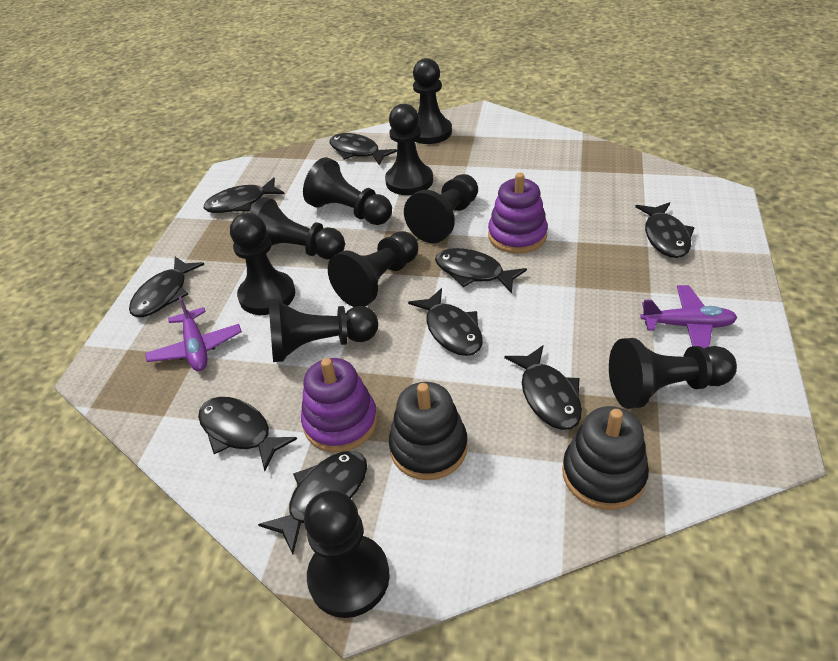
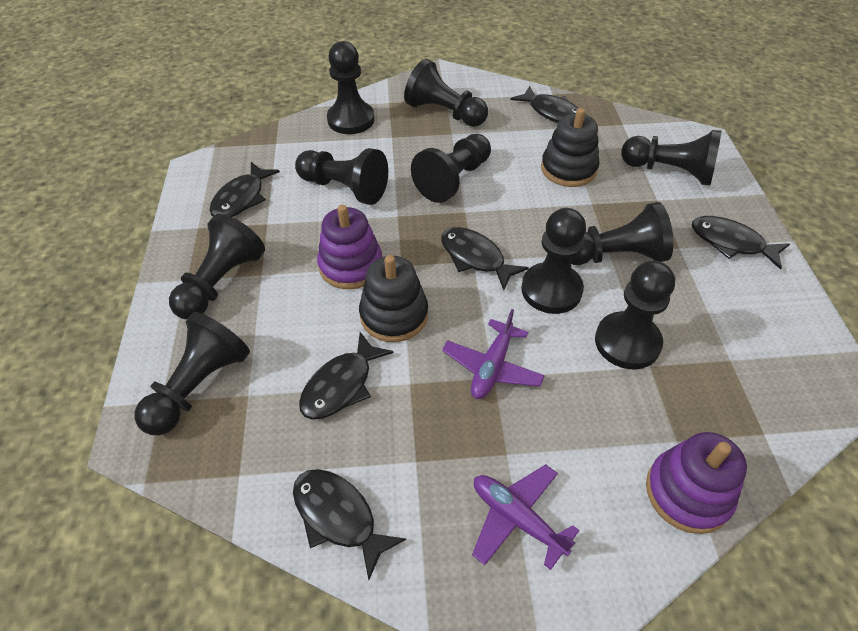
black fish: 9 -> 6

